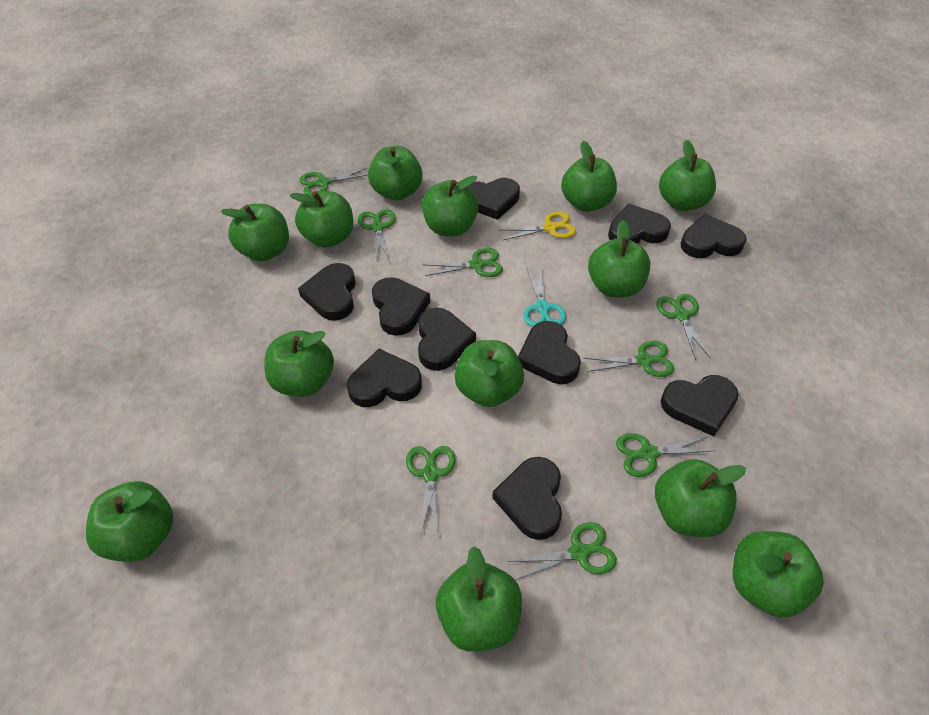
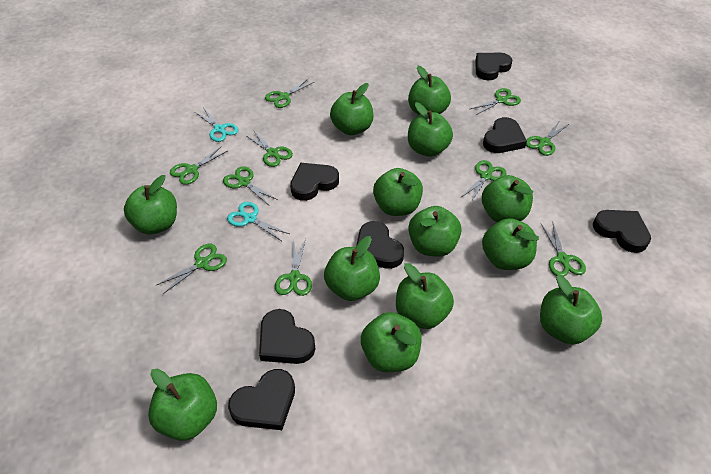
black heart: 10 -> 7
green scissors: 8 -> 10
turquoise scissors: 1 -> 2
yellow scissors: 1 -> 0

